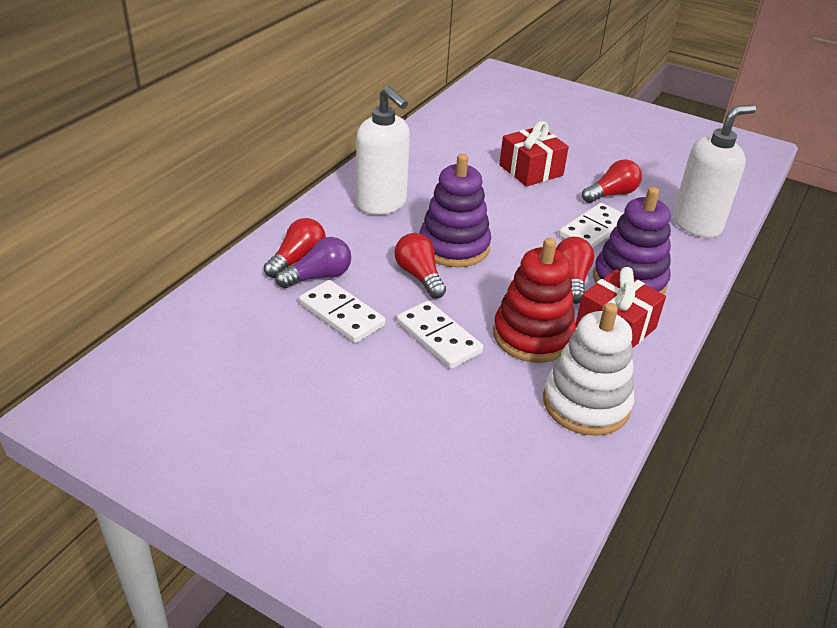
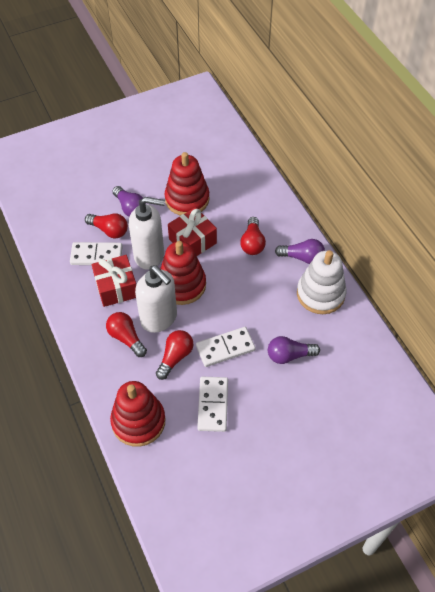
purple light bulb: 1 -> 3
purple stacking toy: 2 -> 0
red stacking toy: 1 -> 3

